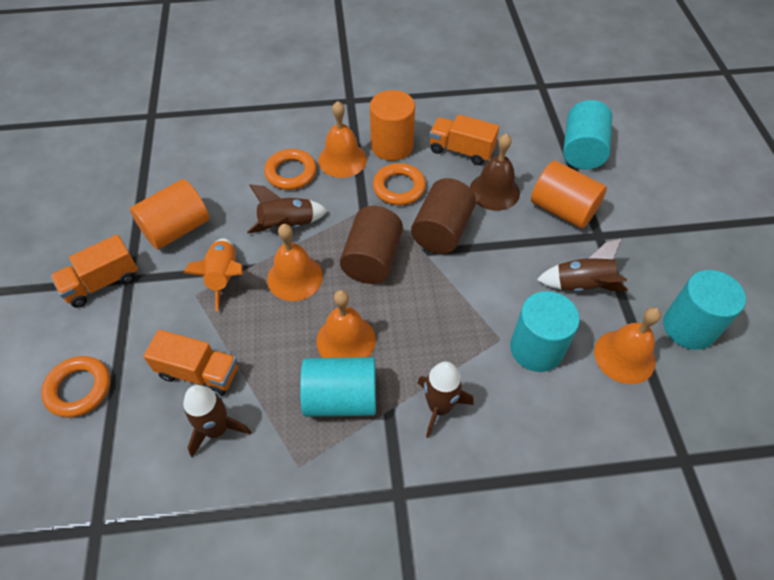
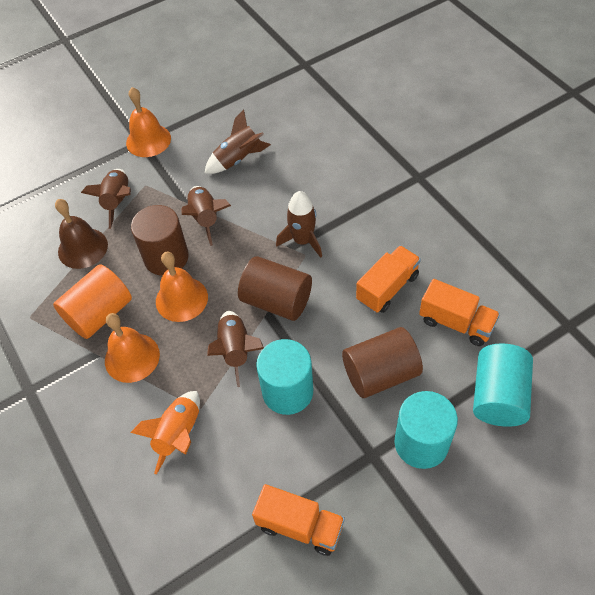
brown cylinder: 2 -> 3
brown rocket: 4 -> 5
orange bell: 4 -> 3
orange cylinder: 3 -> 1
orange ring: 3 -> 0
turquoise cylinder: 4 -> 3

